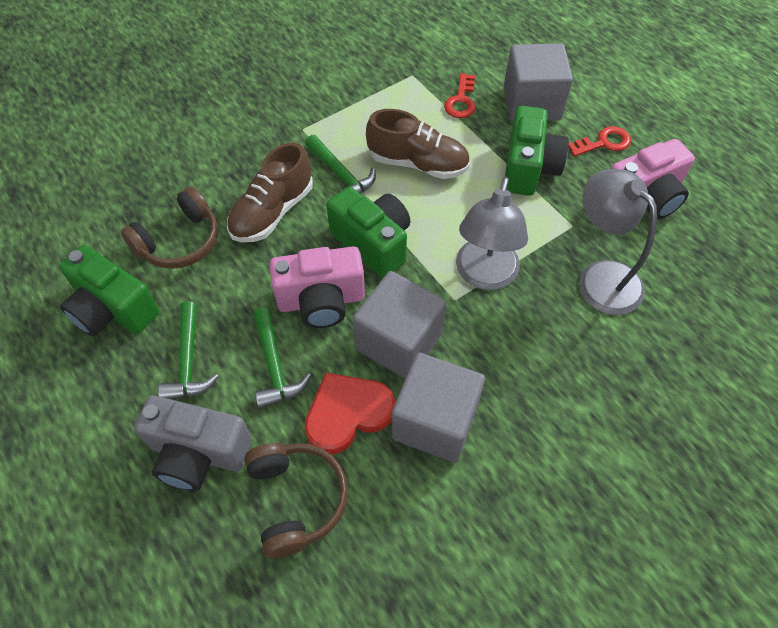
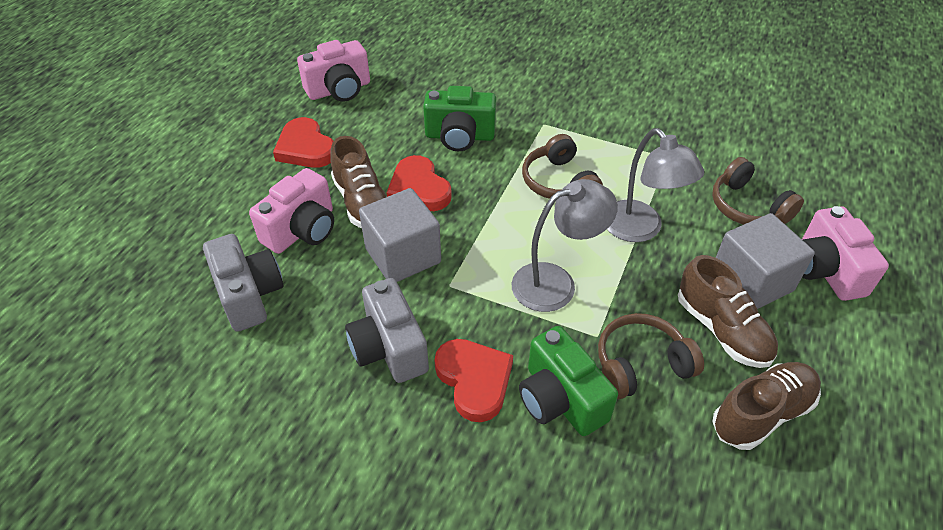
brown headphones: 2 -> 3
brown shoe: 2 -> 3
green camera: 3 -> 2
green hammer: 3 -> 0
grey camera: 1 -> 2
grey cube: 3 -> 2
pink camera: 2 -> 3
red heart: 1 -> 3
red key: 2 -> 0

